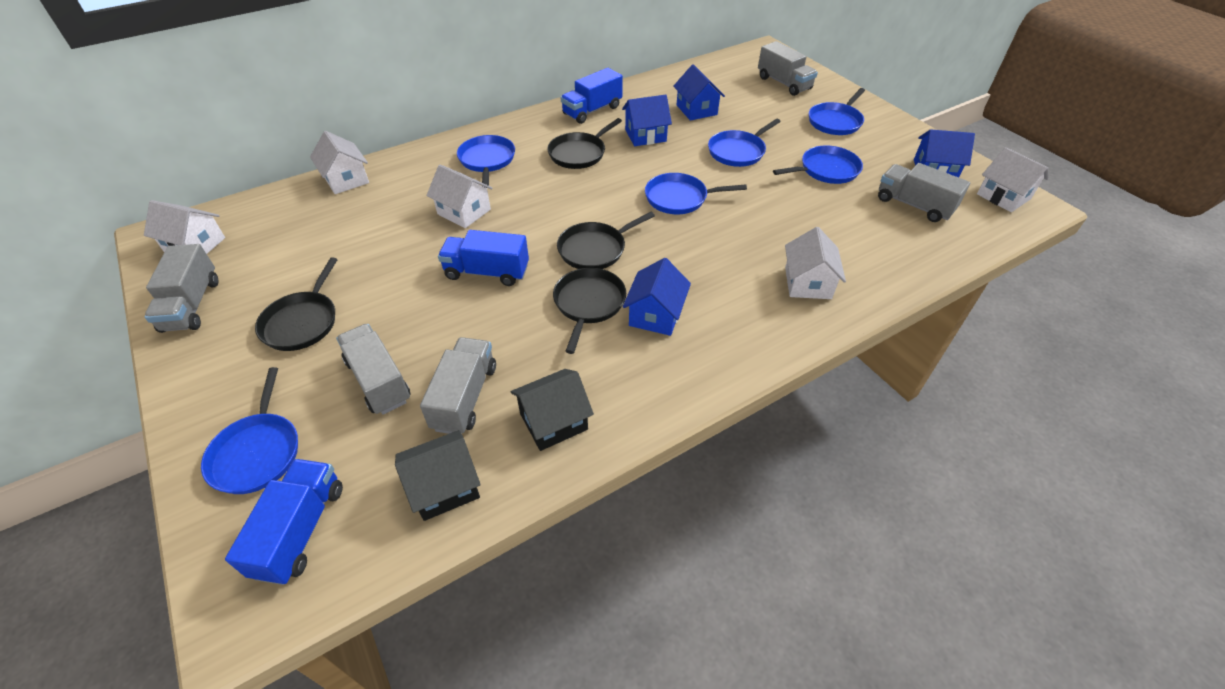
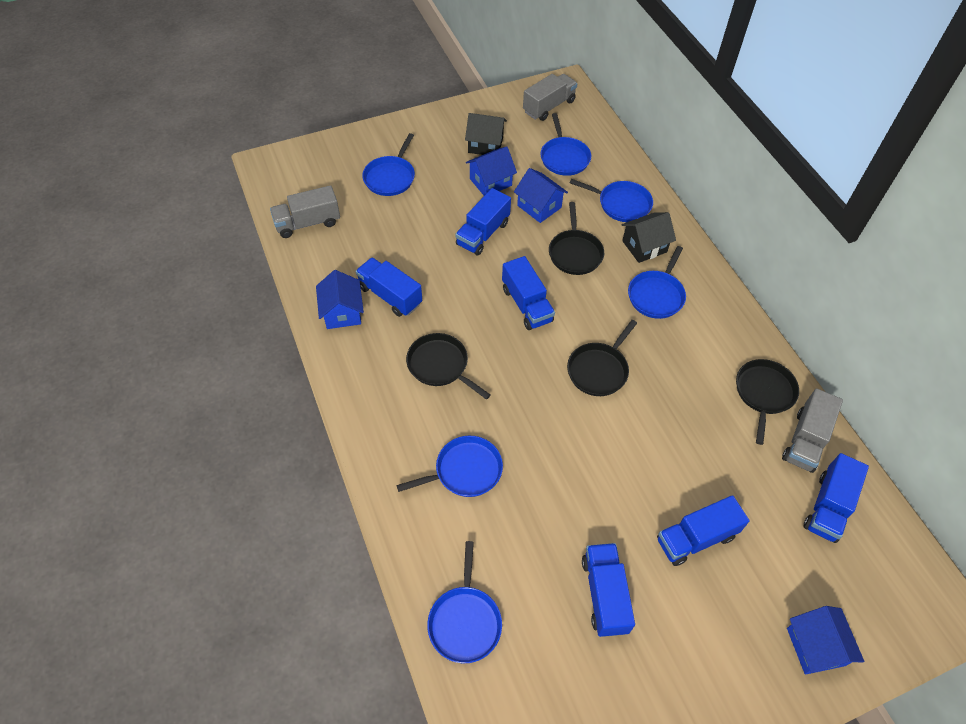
blue truck: 3 -> 6
grey truck: 5 -> 3
white house: 5 -> 0

